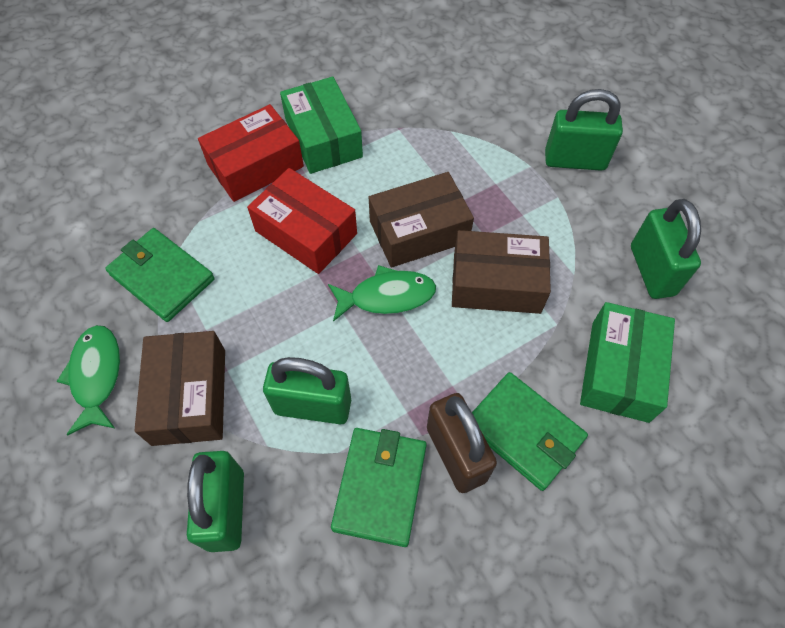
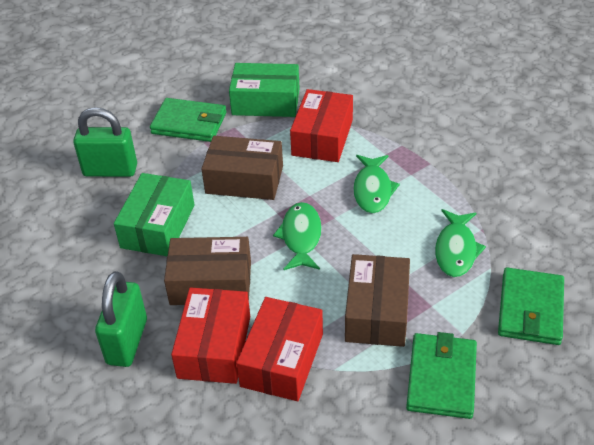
brown padlock: 1 -> 0
green fish: 2 -> 3
green padlock: 4 -> 2
red box: 2 -> 3

